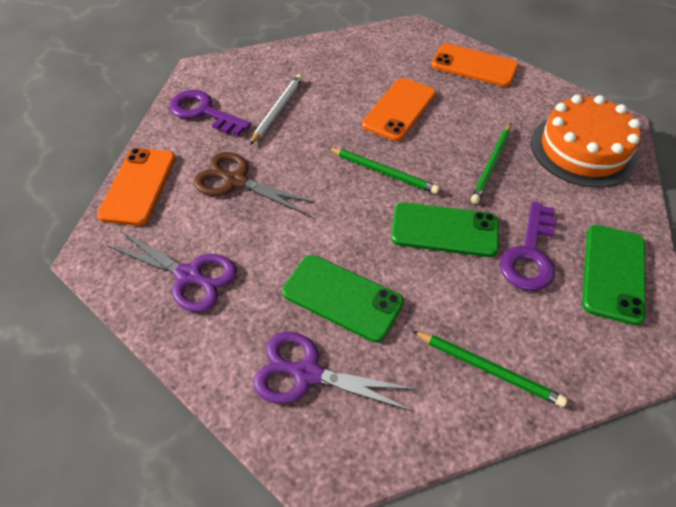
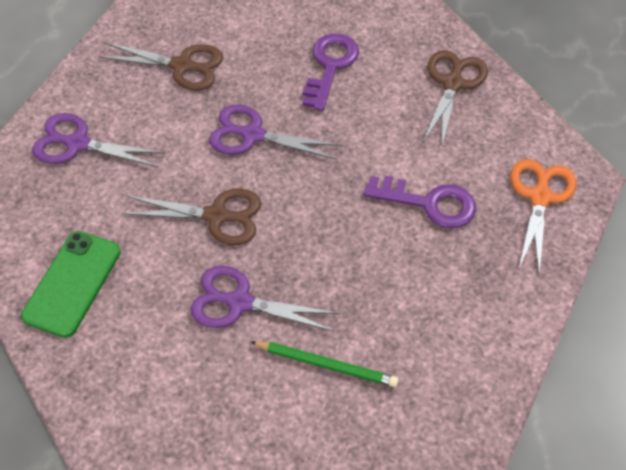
brown scissors: 1 -> 3
green pencil: 3 -> 1
green phone: 3 -> 1
orange cake: 1 -> 0
orange phone: 3 -> 0
orange scissors: 0 -> 1
purple scissors: 2 -> 3
white pencil: 1 -> 0

